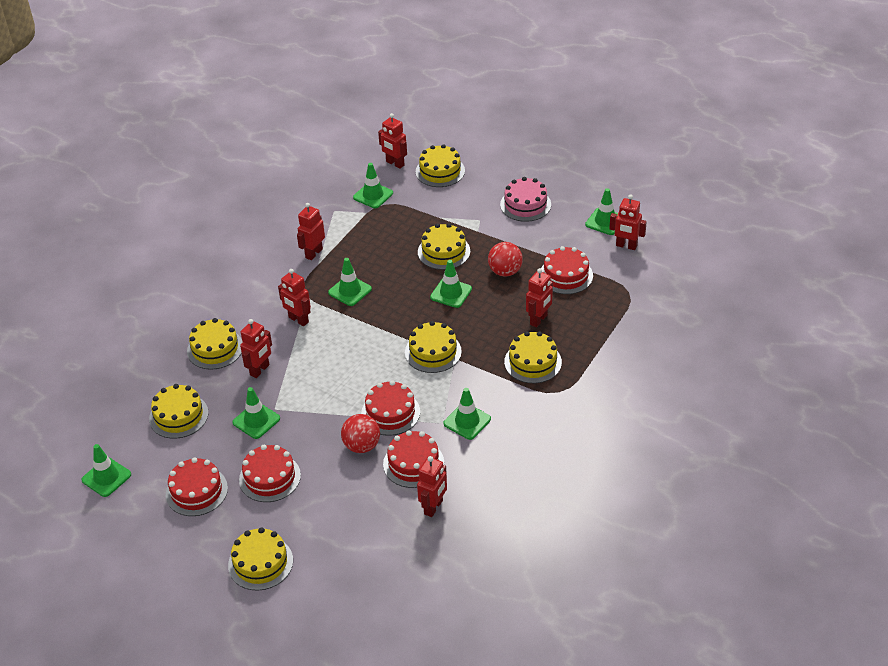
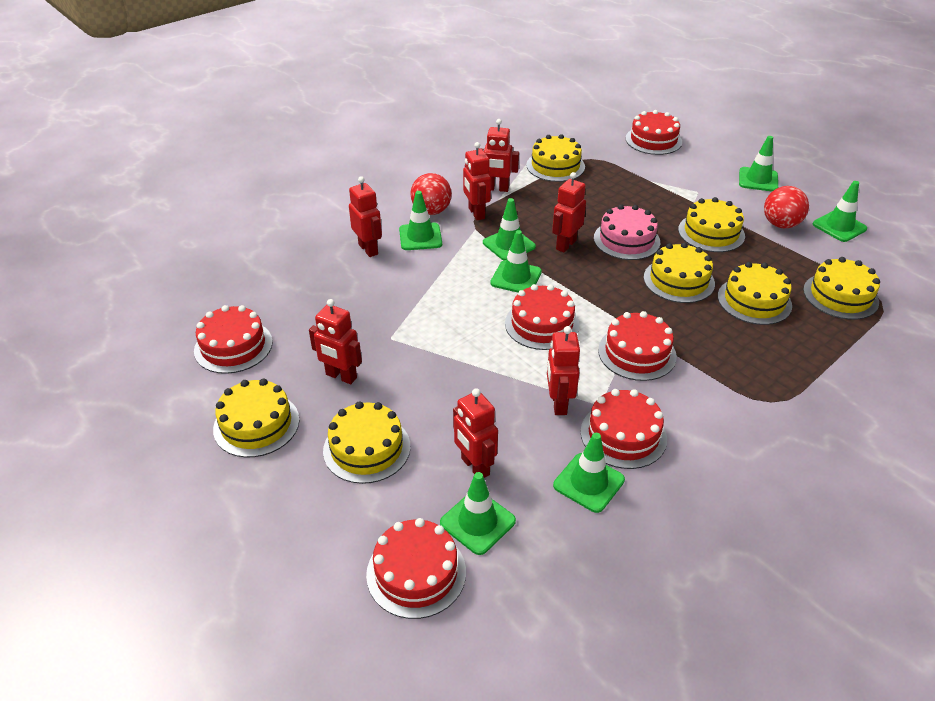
red cake: 5 -> 6

